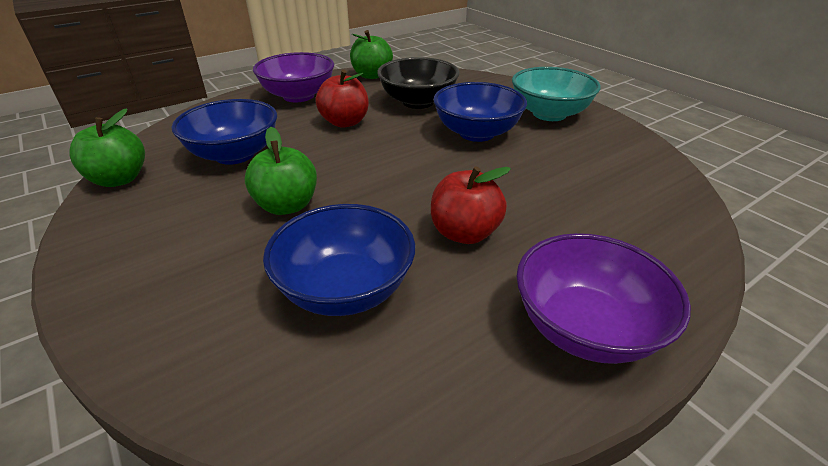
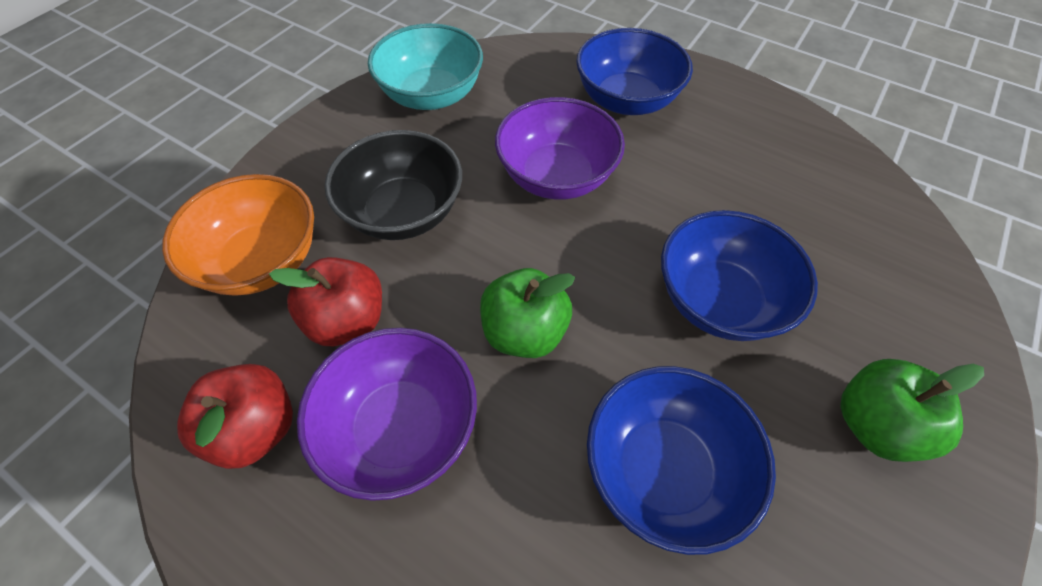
green apple: 3 -> 2
orange bowl: 0 -> 1

